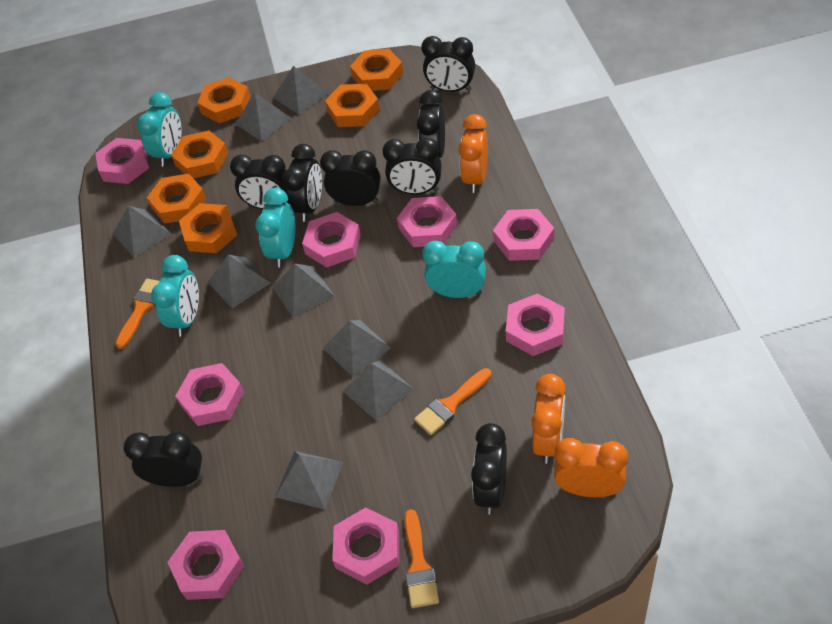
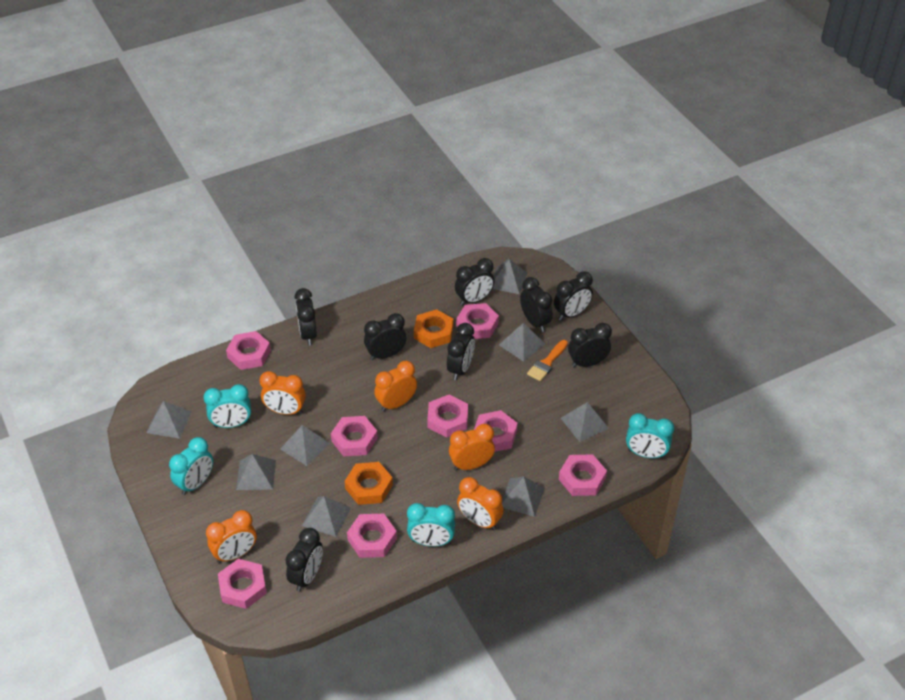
orange brush: 3 -> 1
orange clock: 3 -> 5
orange nut: 6 -> 2

